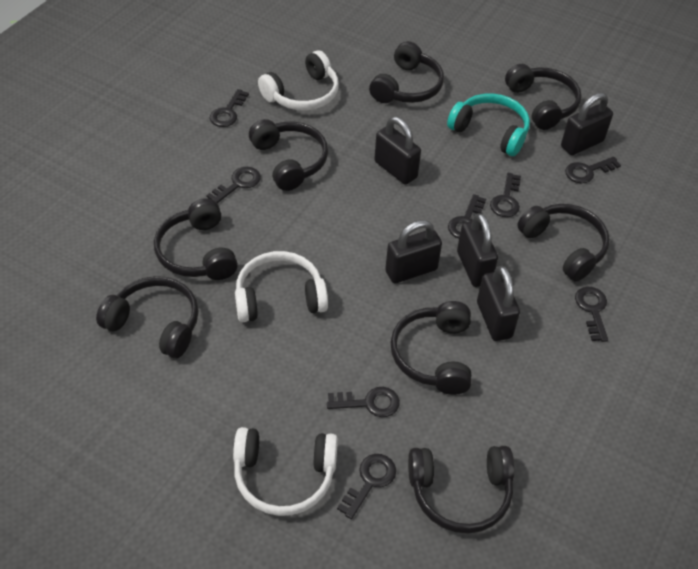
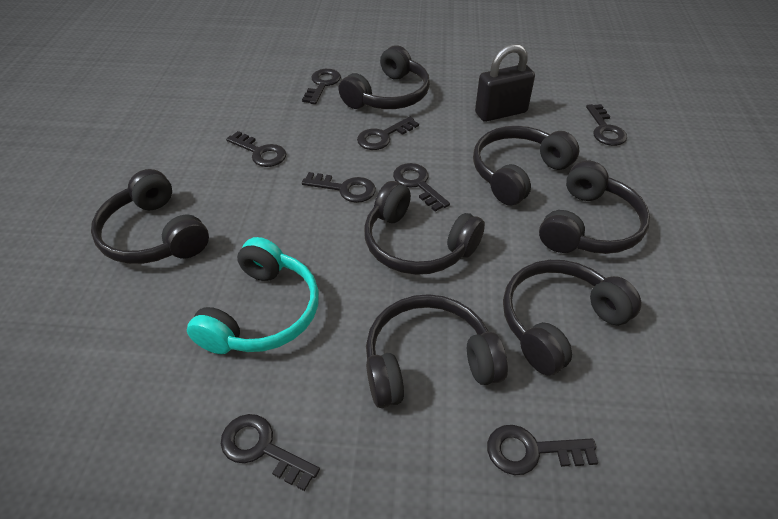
black headphones: 8 -> 7
black padlock: 5 -> 1
white headphones: 3 -> 0

